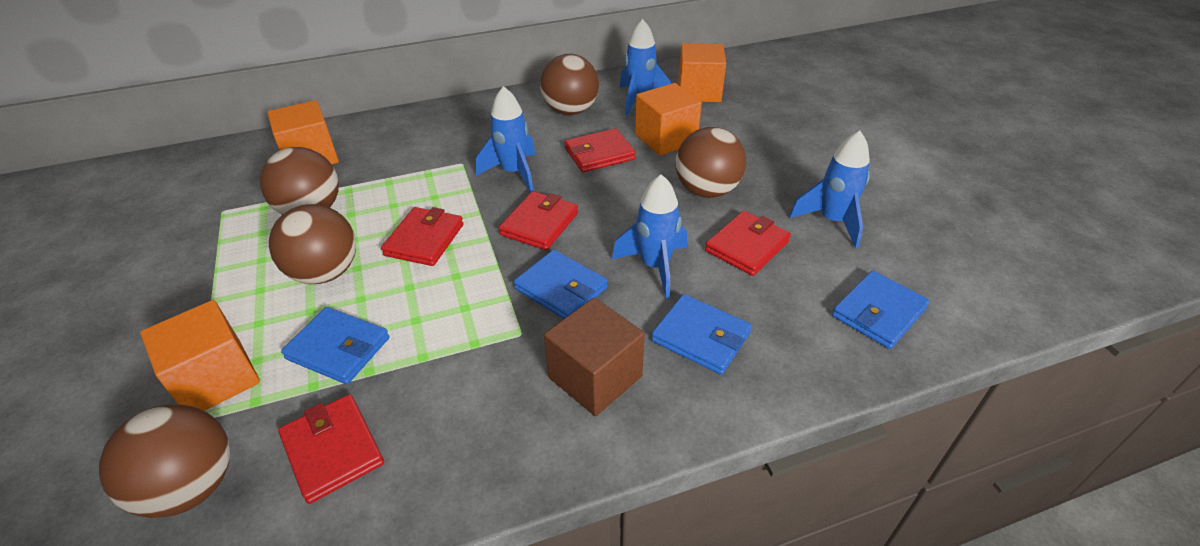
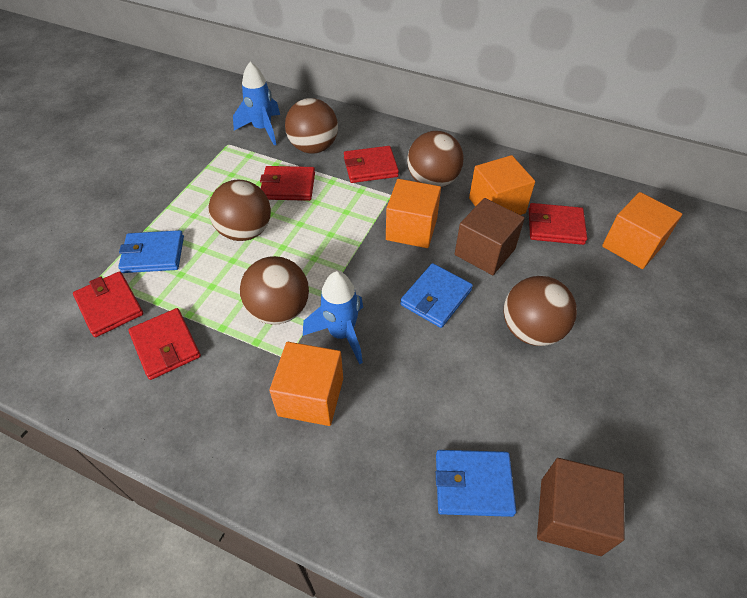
blue rocket: 4 -> 2
blue wallet: 4 -> 3
brown cube: 1 -> 2

